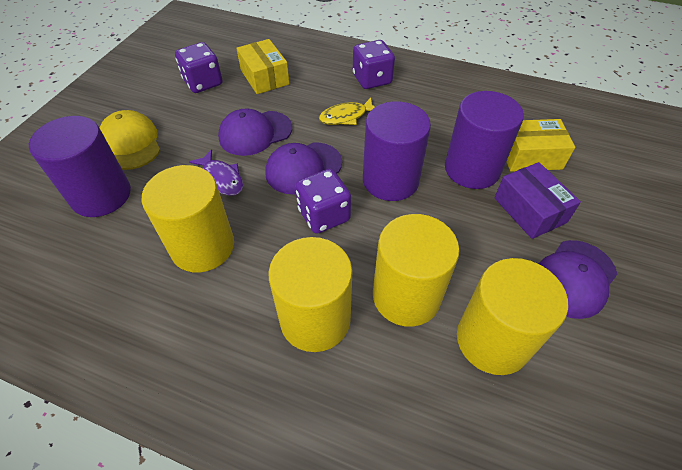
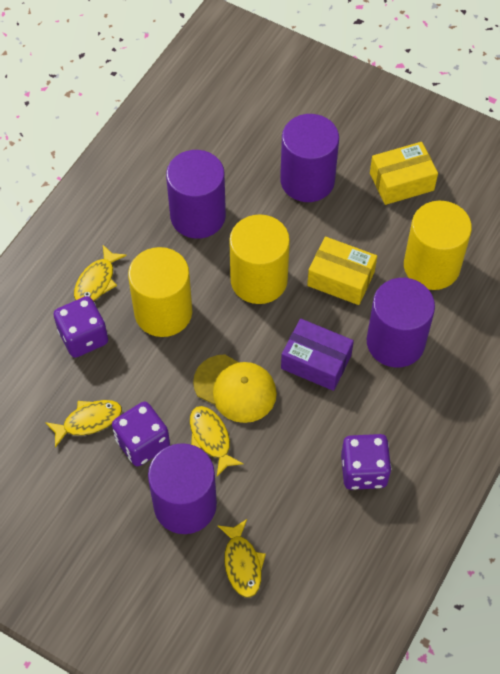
purple cap: 3 -> 0
purple cylinder: 3 -> 4
purple fish: 1 -> 0
yellow cylinder: 4 -> 3
yellow fish: 1 -> 4

